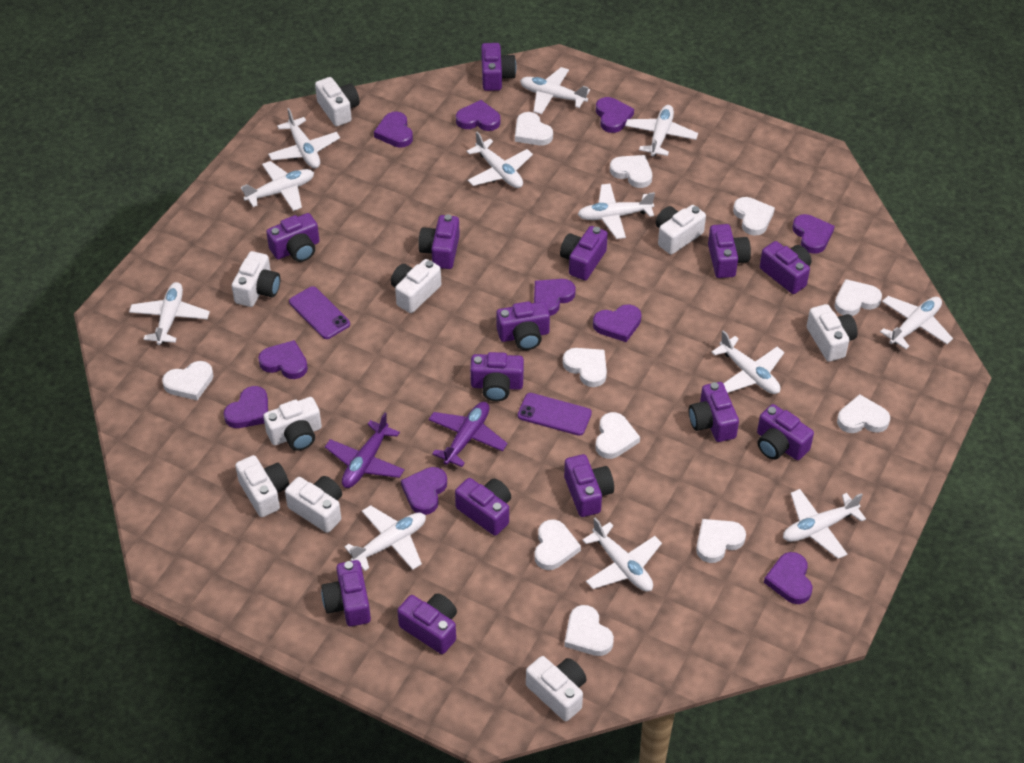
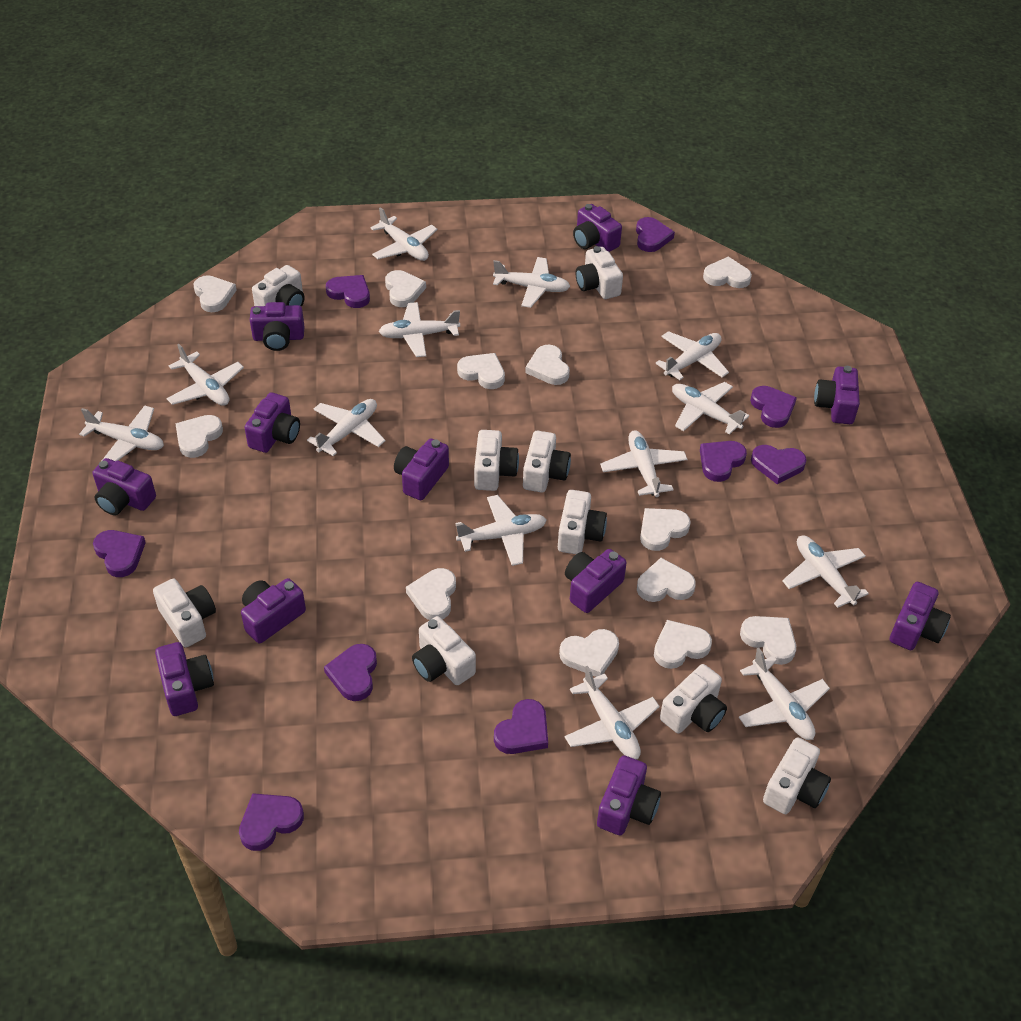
purple camera: 14 -> 11
purple heart: 10 -> 9
purple phone: 2 -> 0
purple plane: 2 -> 0
white heart: 11 -> 12
white plane: 12 -> 13

